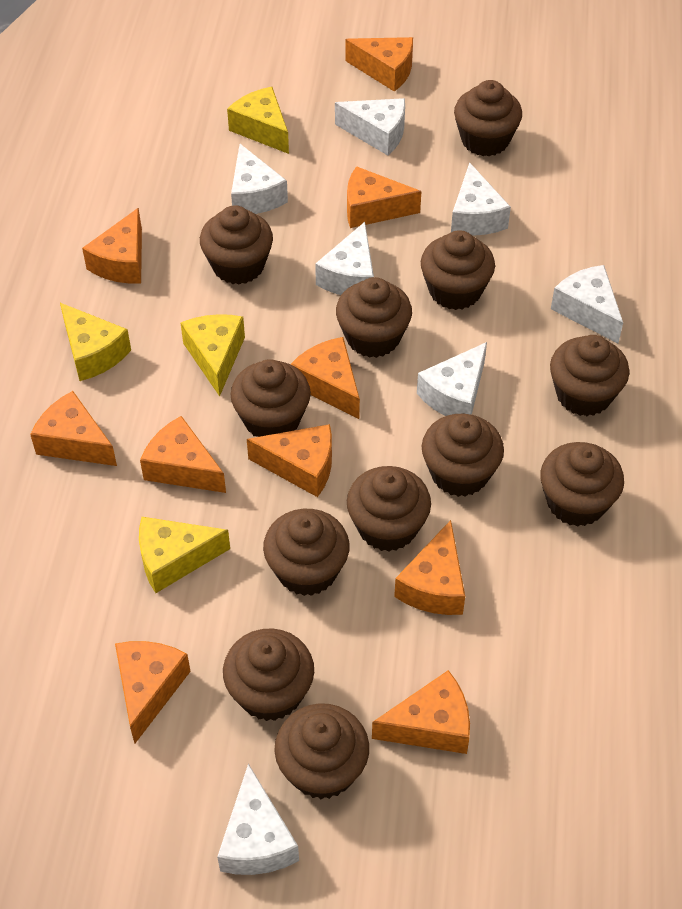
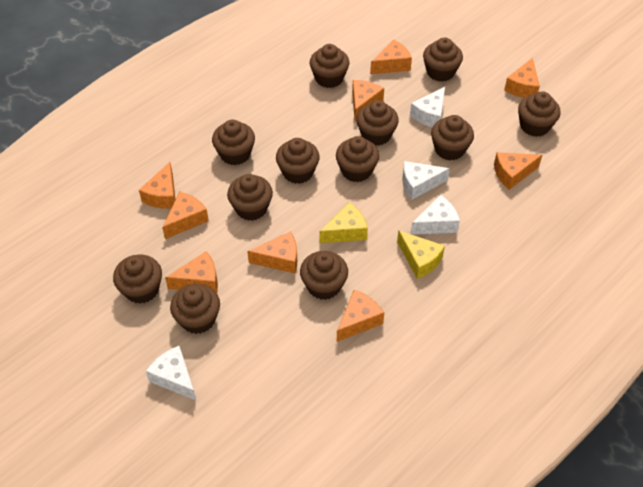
orange cheese: 10 -> 9
white cheese: 7 -> 4
yellow cheese: 4 -> 2

